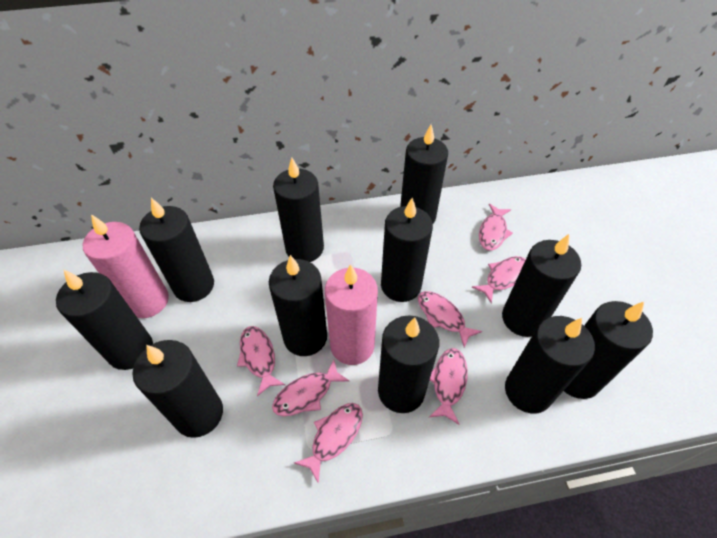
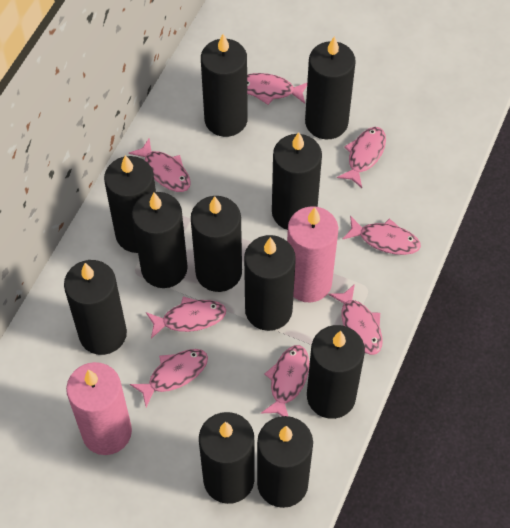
pink fish: 7 -> 8

